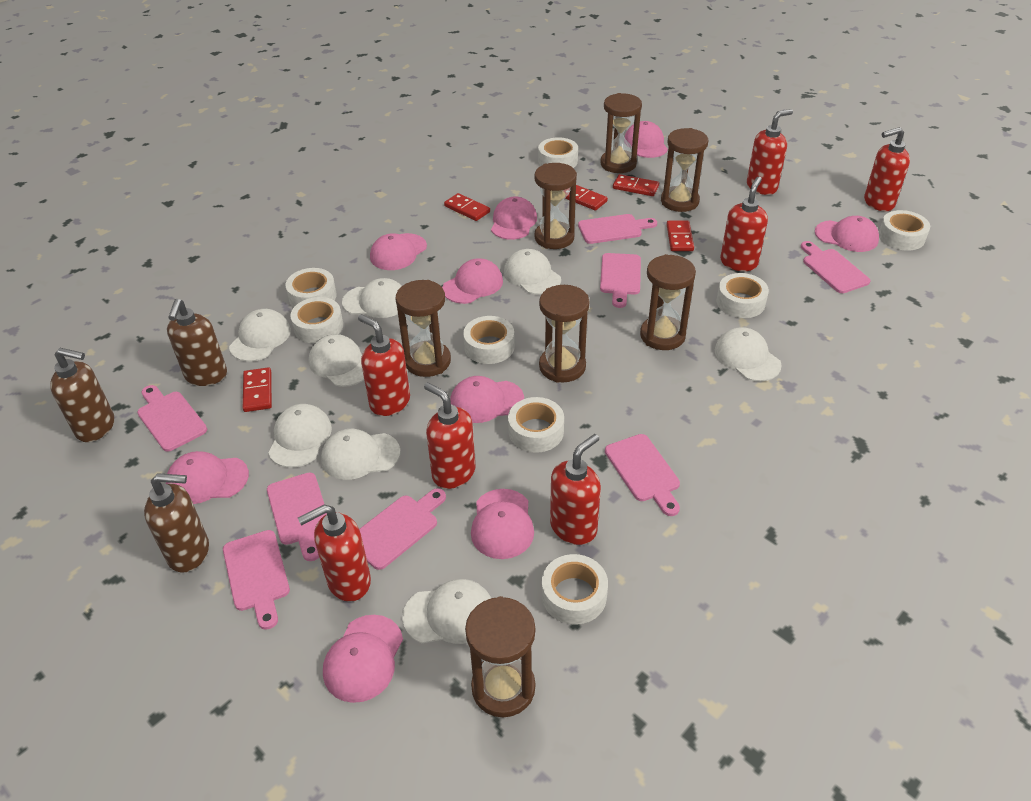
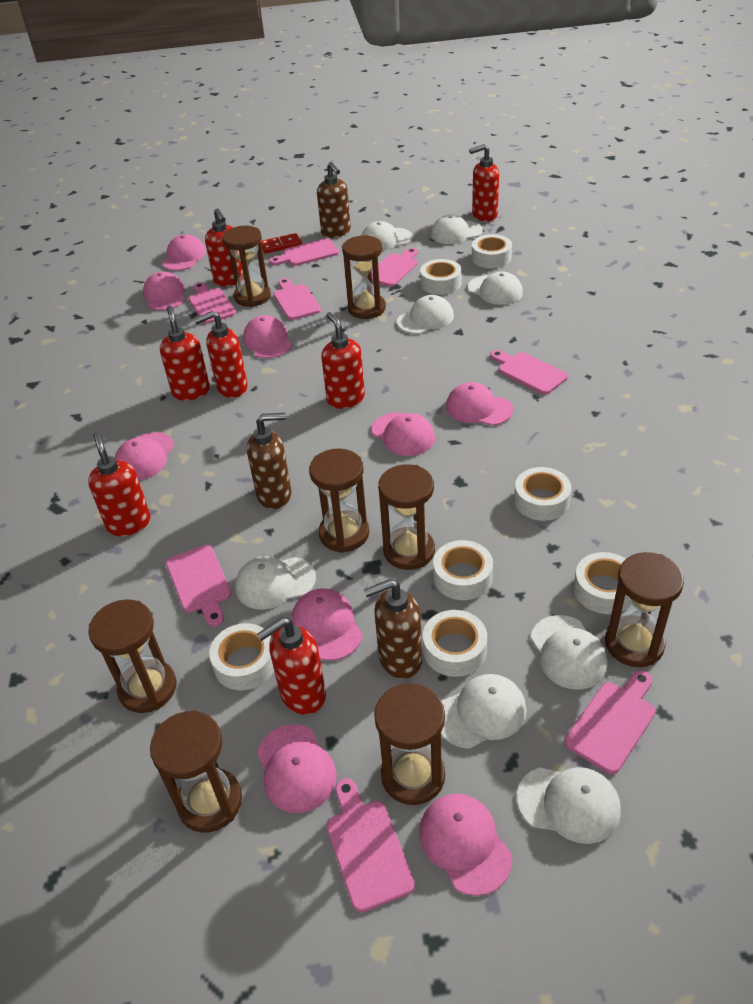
brown hourglass: 7 -> 8
red domino: 5 -> 1
white tape: 8 -> 7

